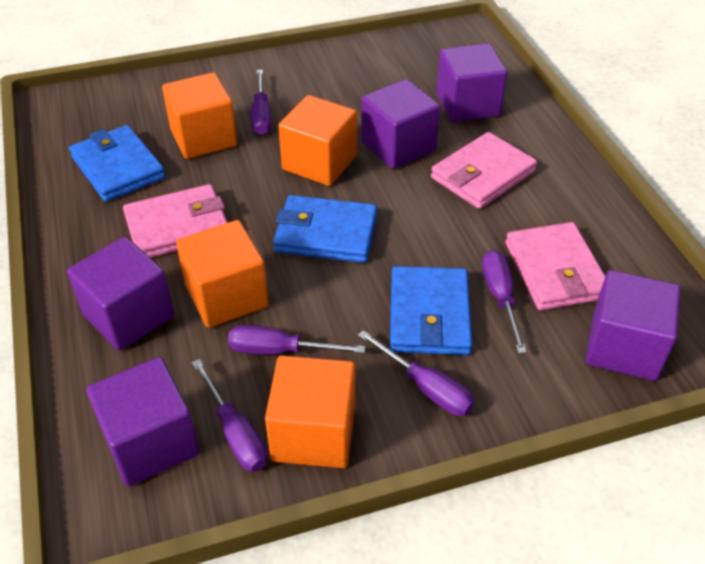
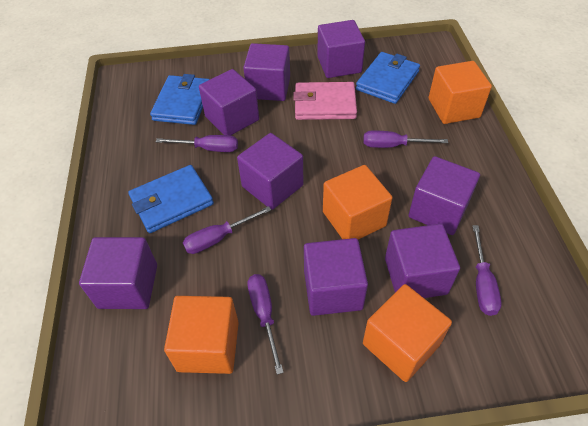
pink wallet: 3 -> 1
purple cube: 5 -> 8

